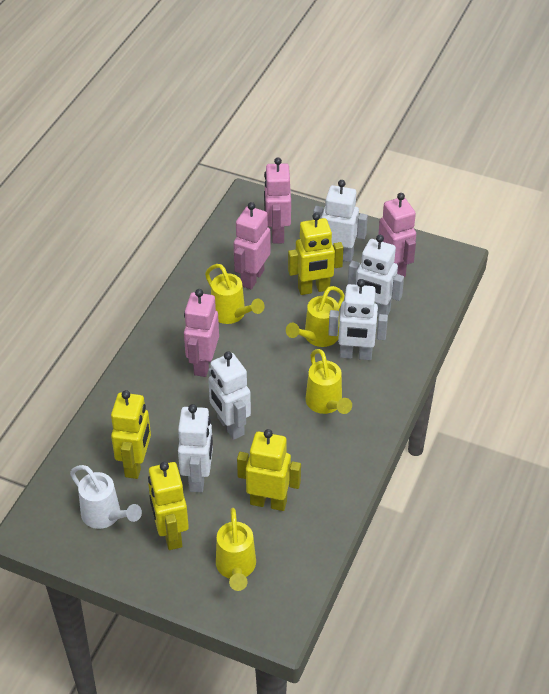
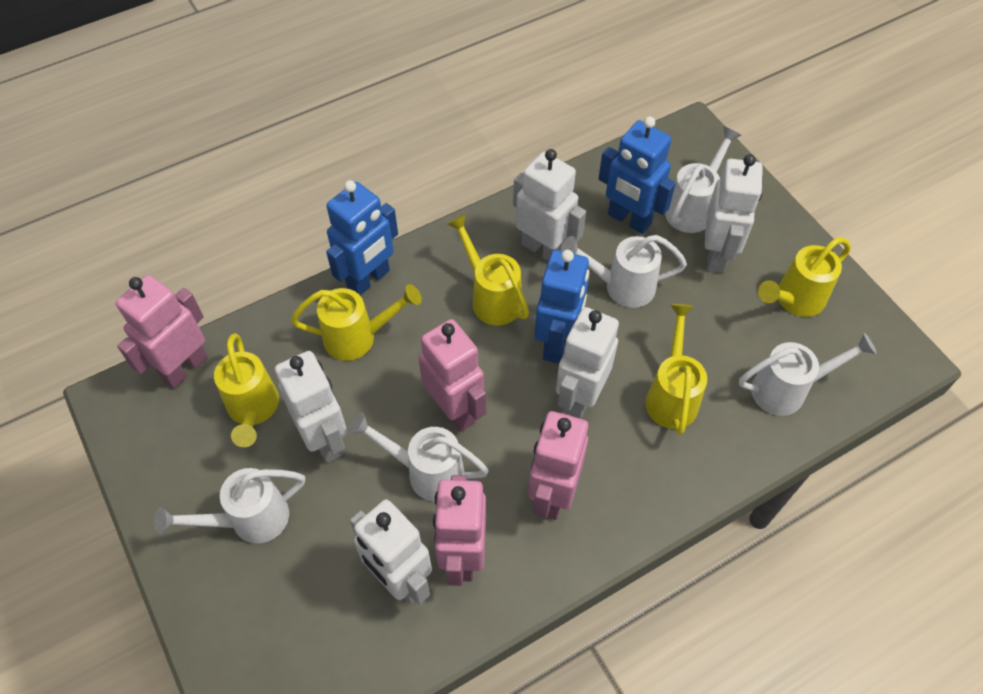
blue robot: 0 -> 3
white watering can: 1 -> 5
yellow robot: 4 -> 0
yellow watering can: 4 -> 5

